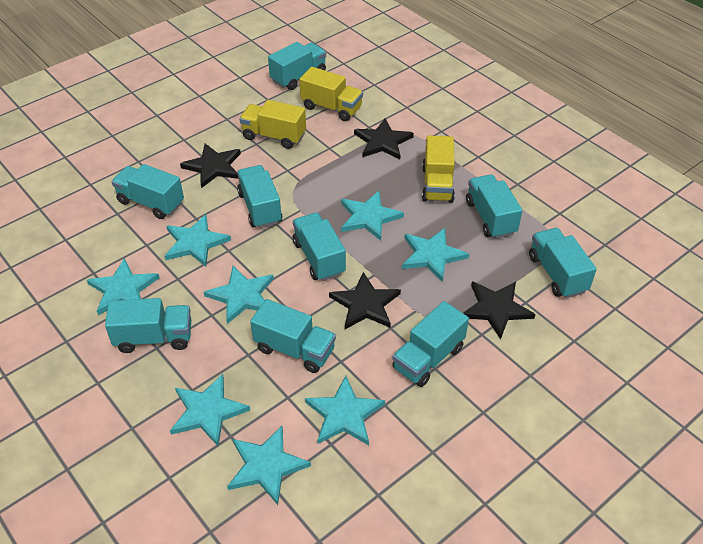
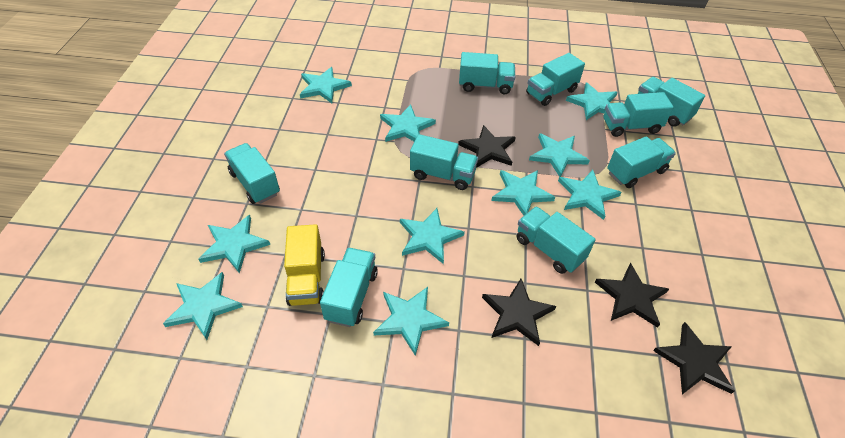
turquoise star: 8 -> 10
yellow truck: 3 -> 1

